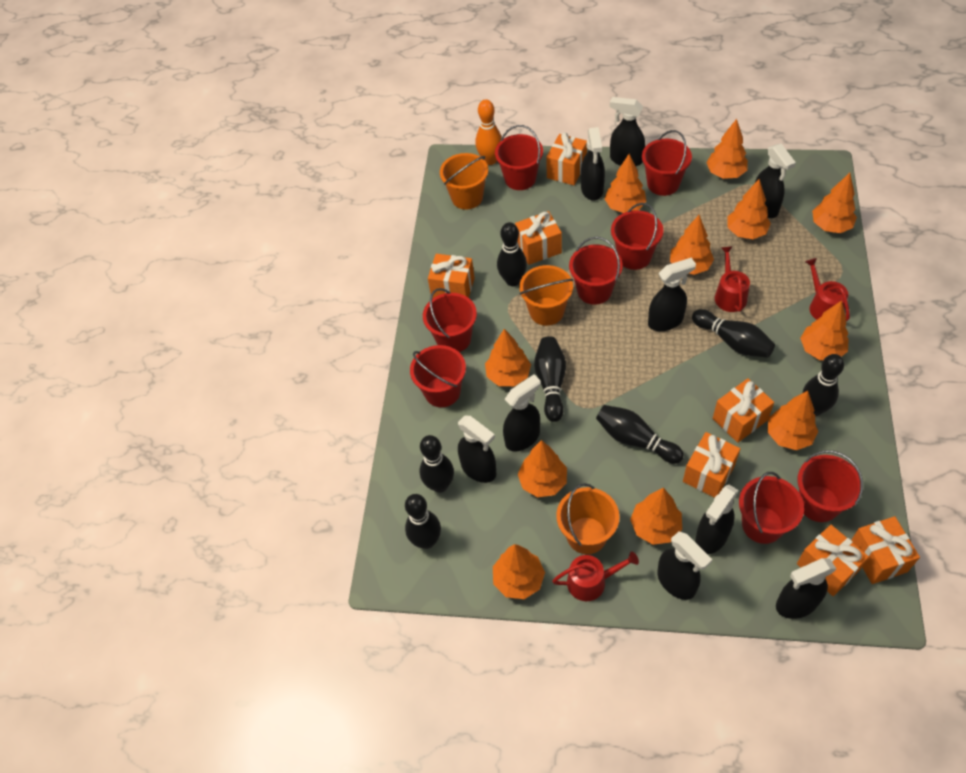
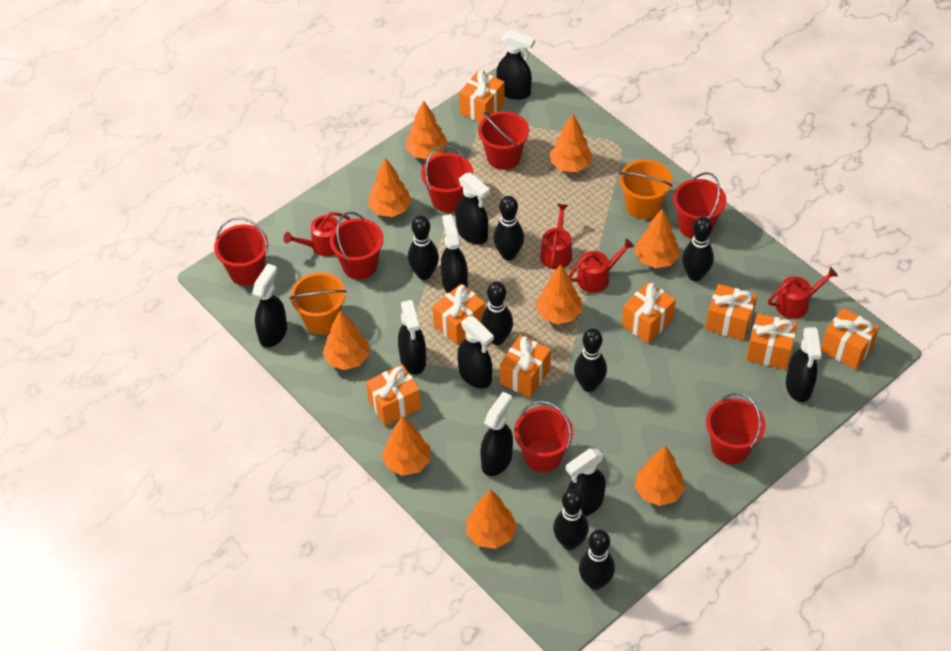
orange bowling pin: 1 -> 0
orange bucket: 3 -> 2
orange gift: 7 -> 8
orange tree: 11 -> 9
red bucket: 8 -> 7
red watering can: 3 -> 4

